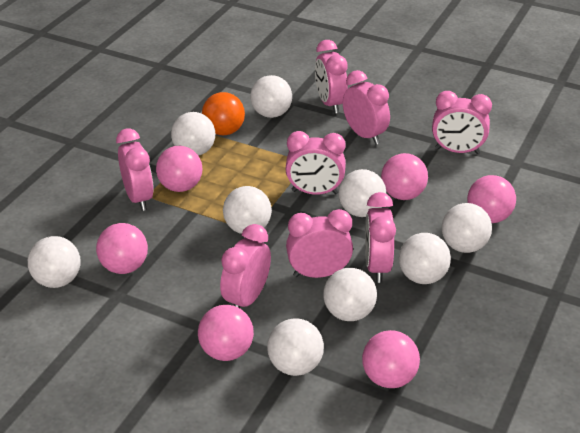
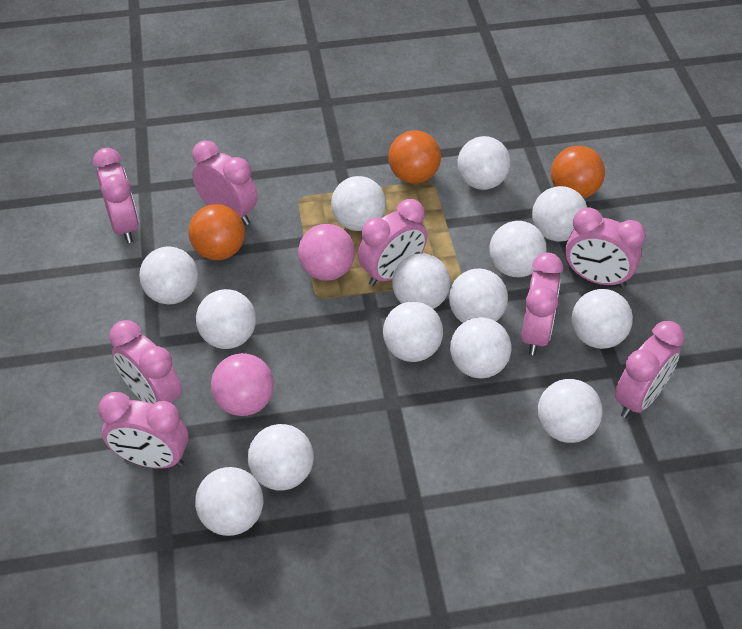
orange ball: 1 -> 3
pink ball: 6 -> 2
white ball: 9 -> 14

